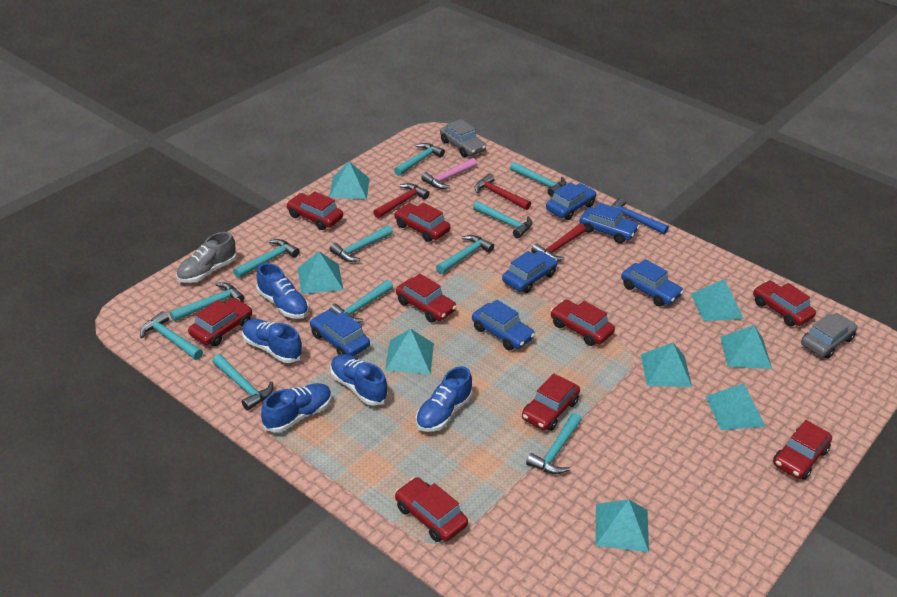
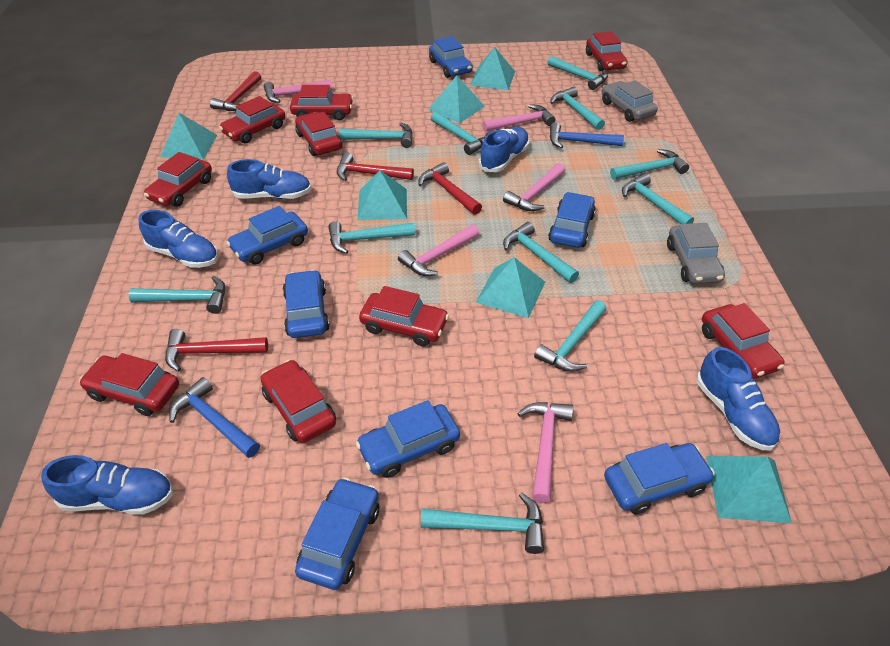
blue car: 6 -> 7
blue hammer: 1 -> 2
grey shoe: 1 -> 0
pink hammer: 1 -> 5
red hammer: 3 -> 4
turquoise pyramid: 8 -> 6

